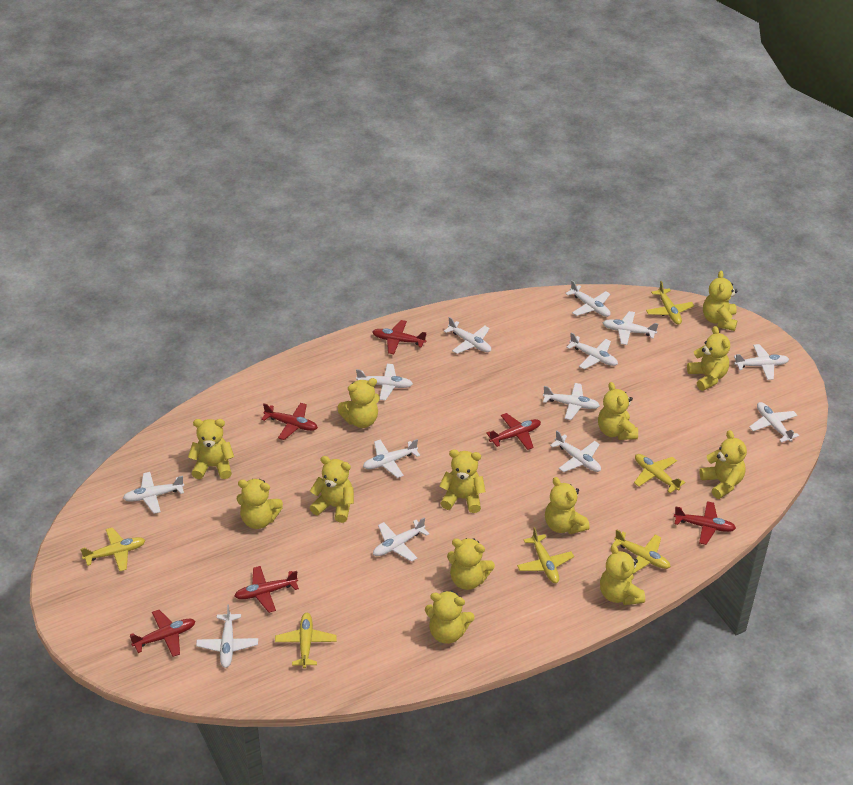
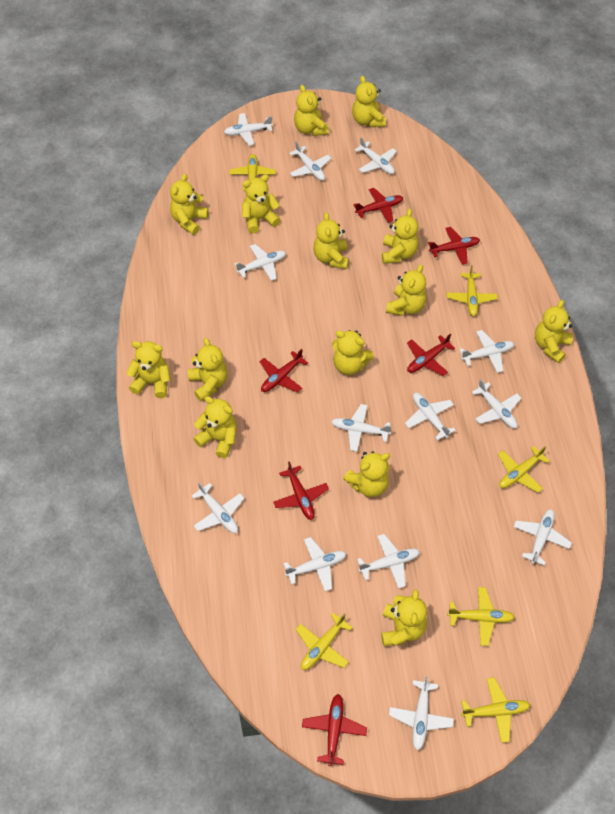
yellow teddy bear: 13 -> 14

